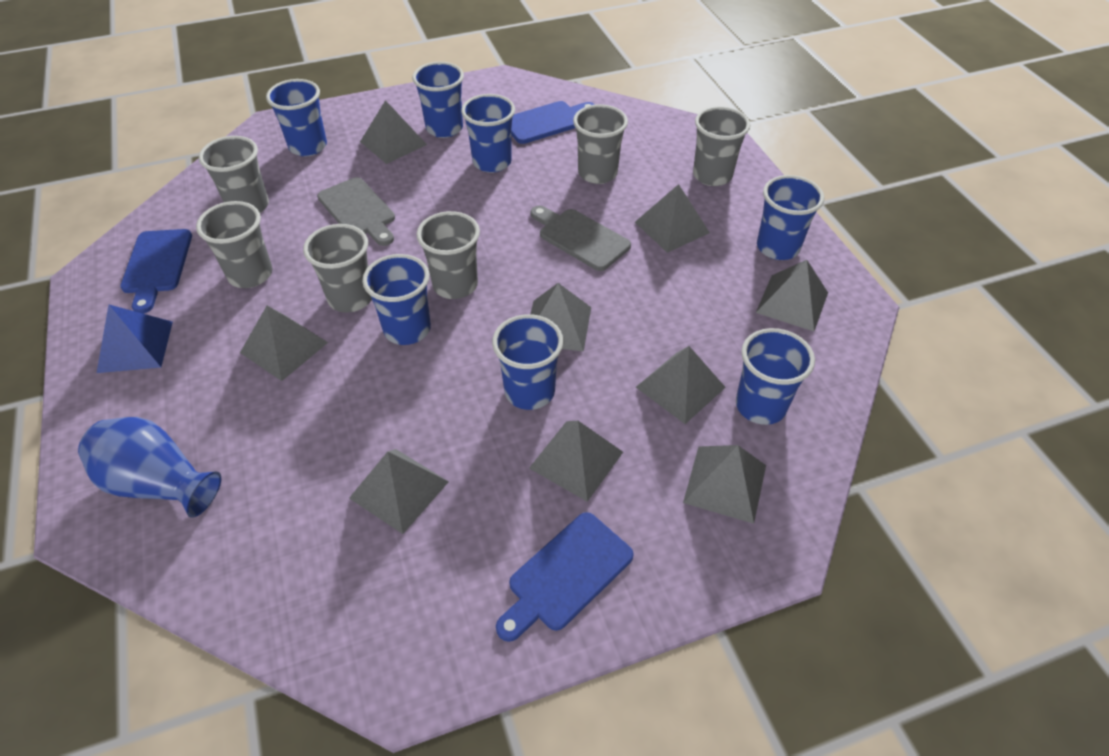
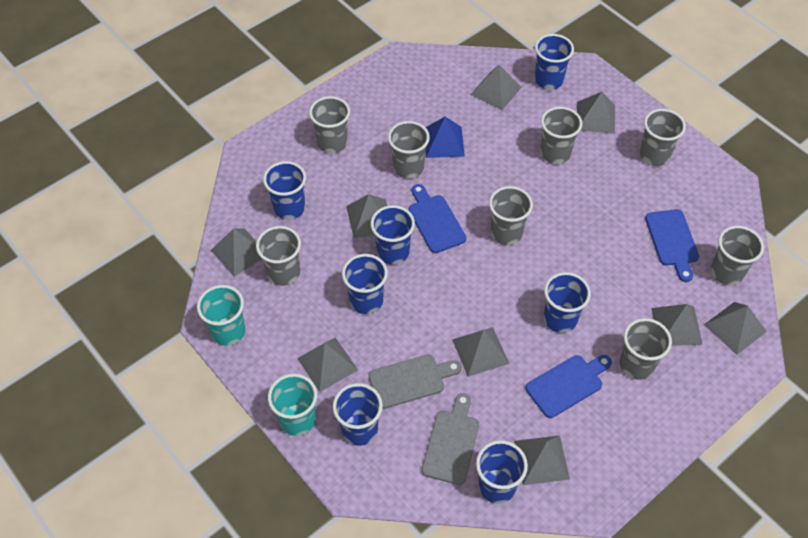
blue vase: 1 -> 0
grey cup: 6 -> 8
turquoise cup: 0 -> 2

